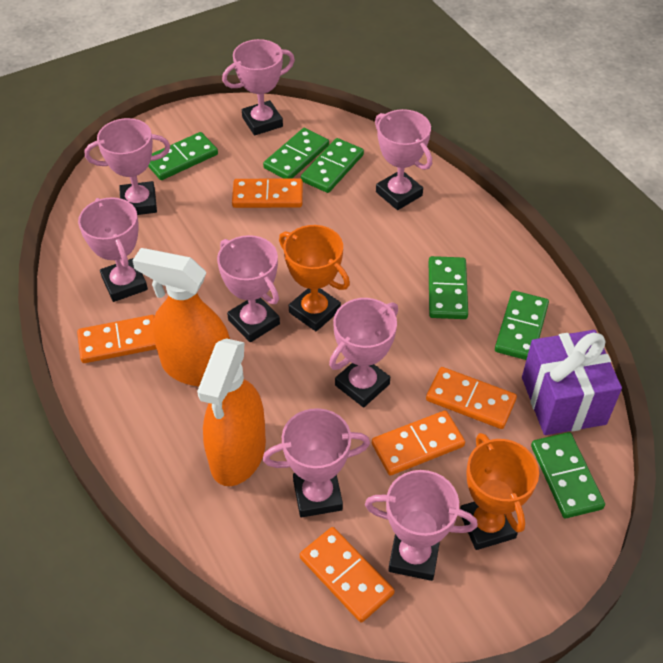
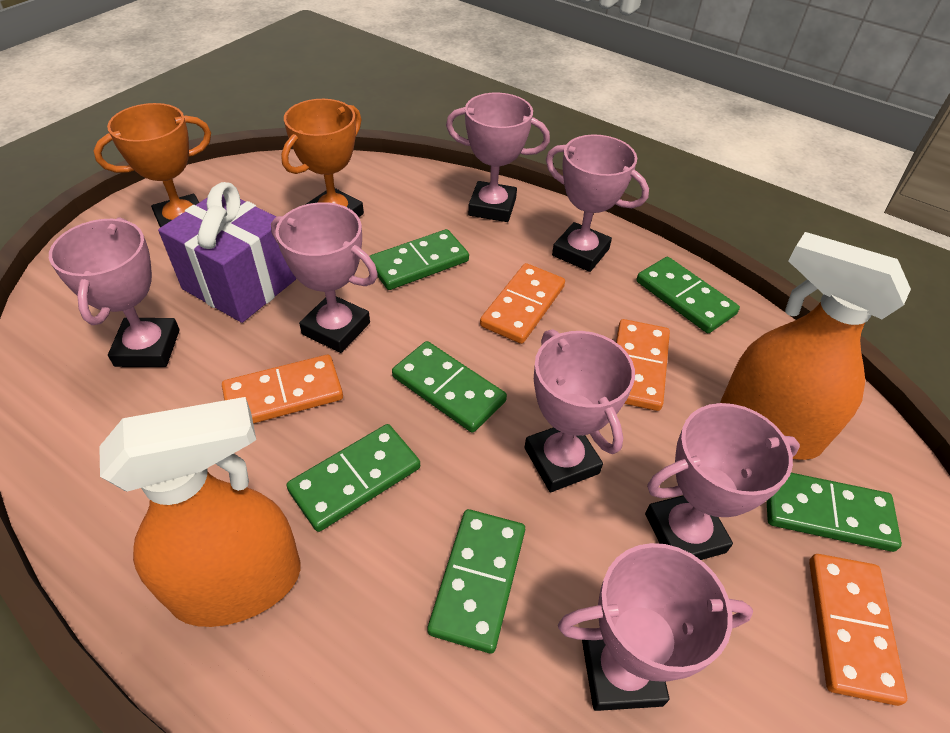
orange domino: 5 -> 4
pink trophy: 8 -> 7

